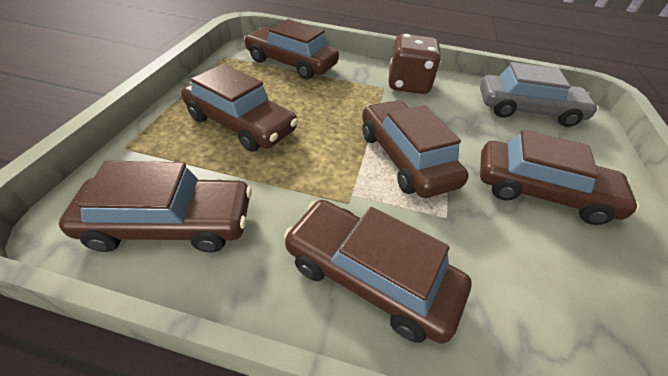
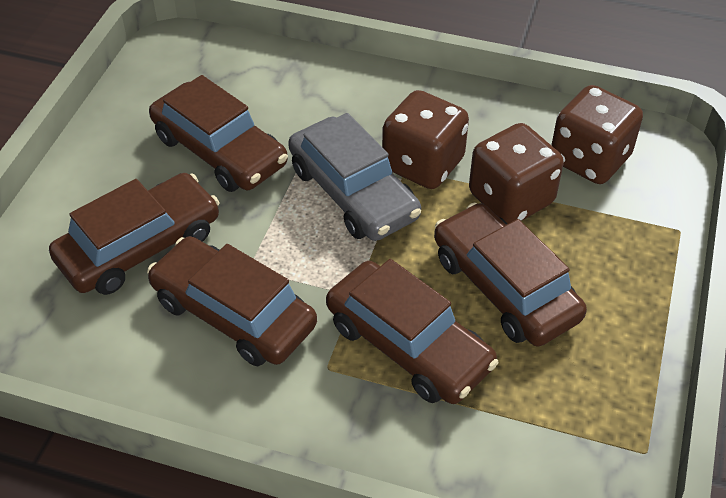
brown car: 6 -> 5
brown dice: 1 -> 3

